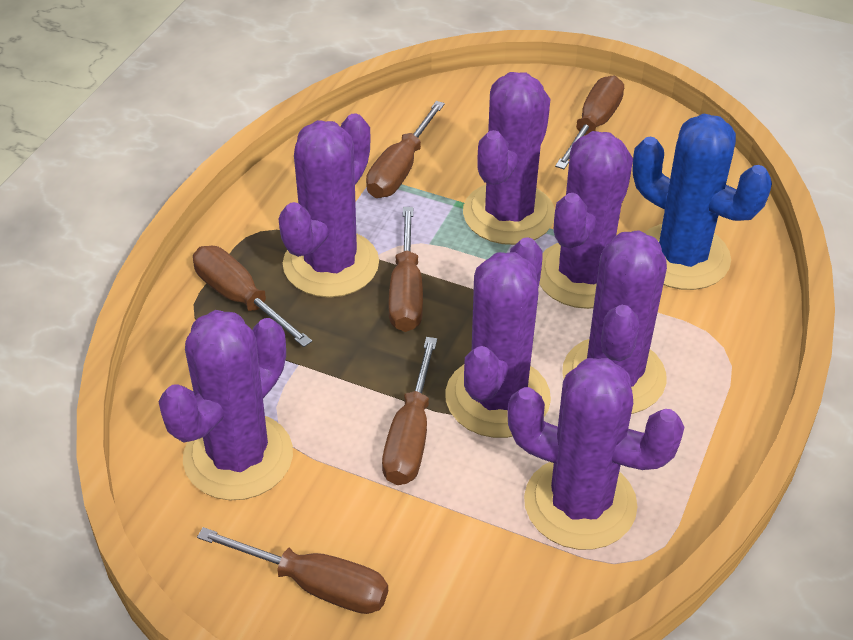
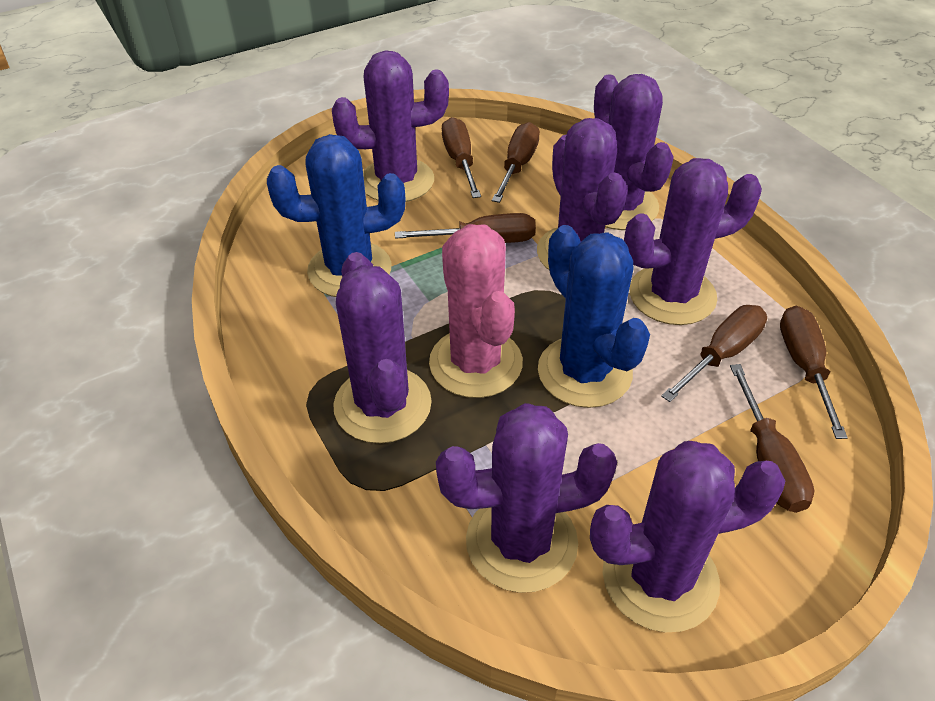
blue cactus: 1 -> 2
pink cactus: 0 -> 1

